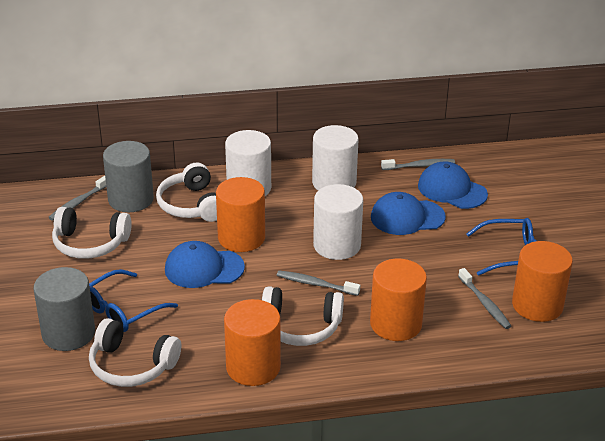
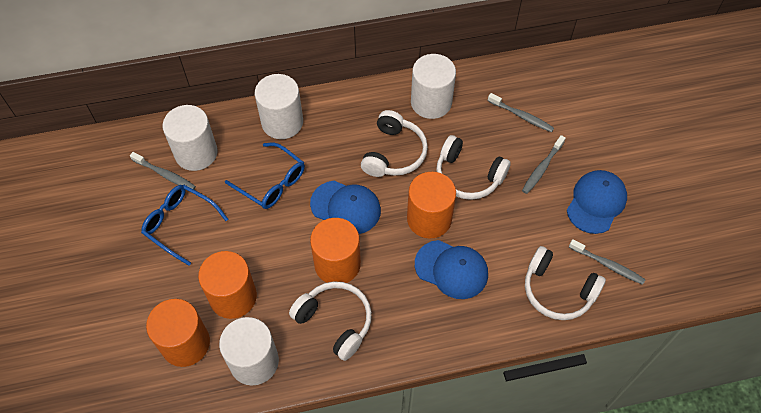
grey cylinder: 2 -> 0
white cylinder: 3 -> 4

